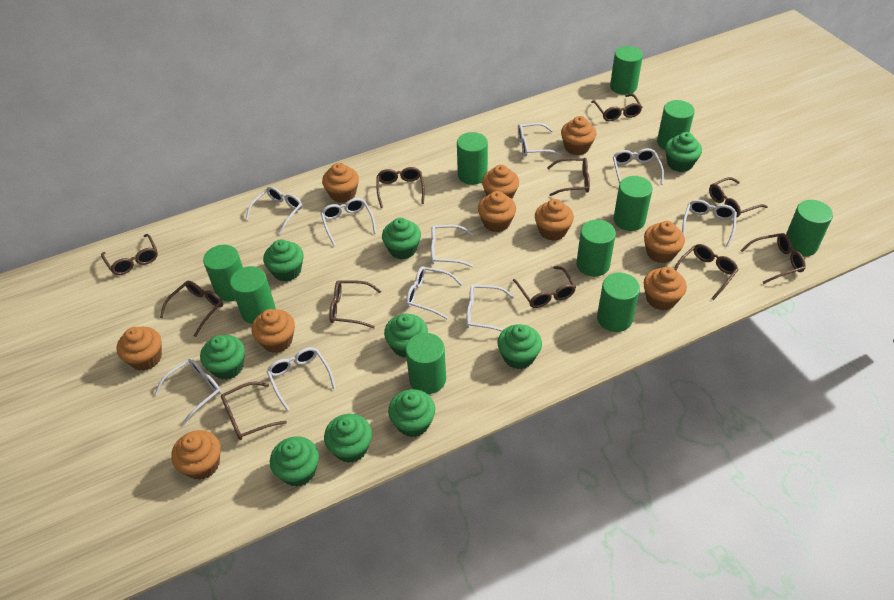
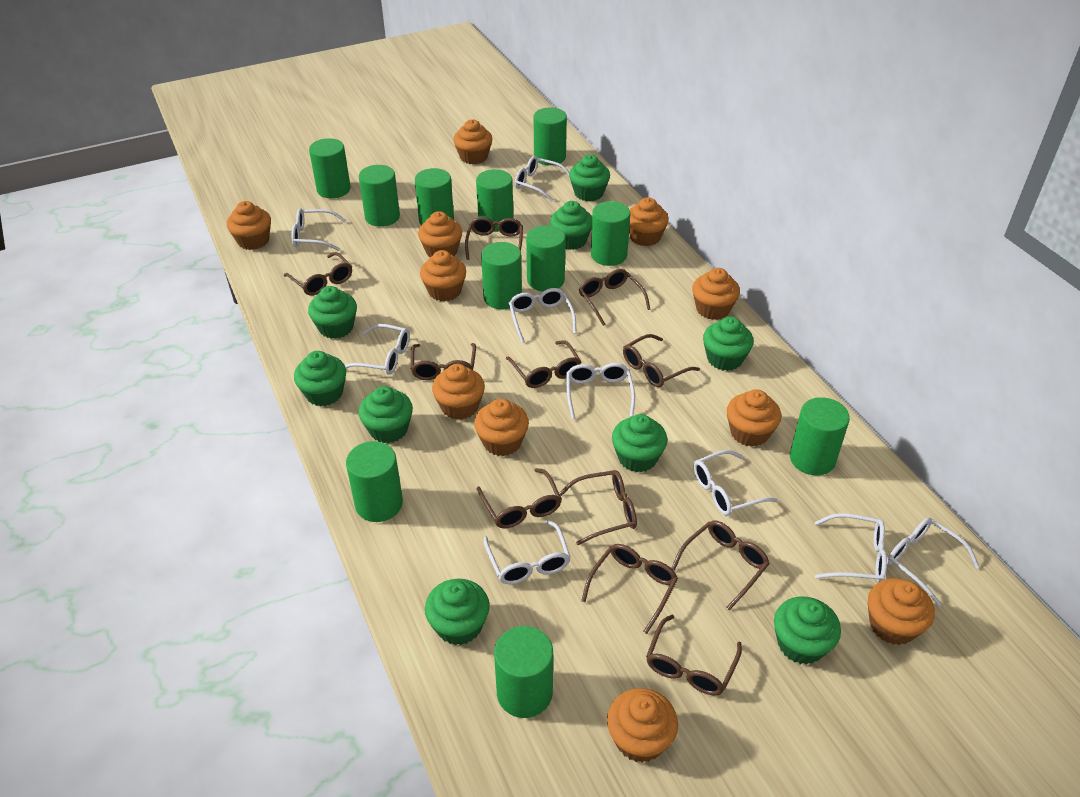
green cylinder: 10 -> 11
orange cupcake: 10 -> 11
white glasses: 10 -> 9

